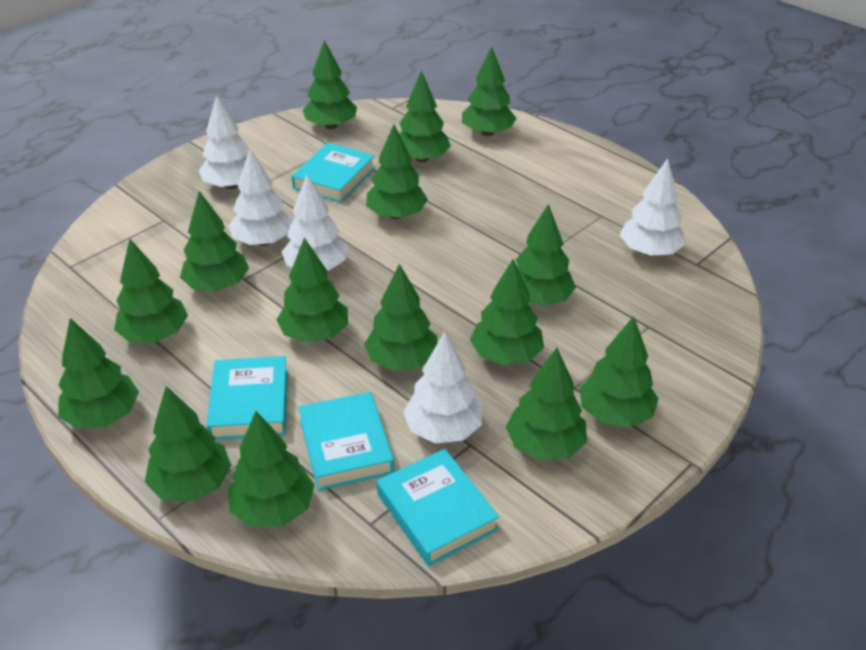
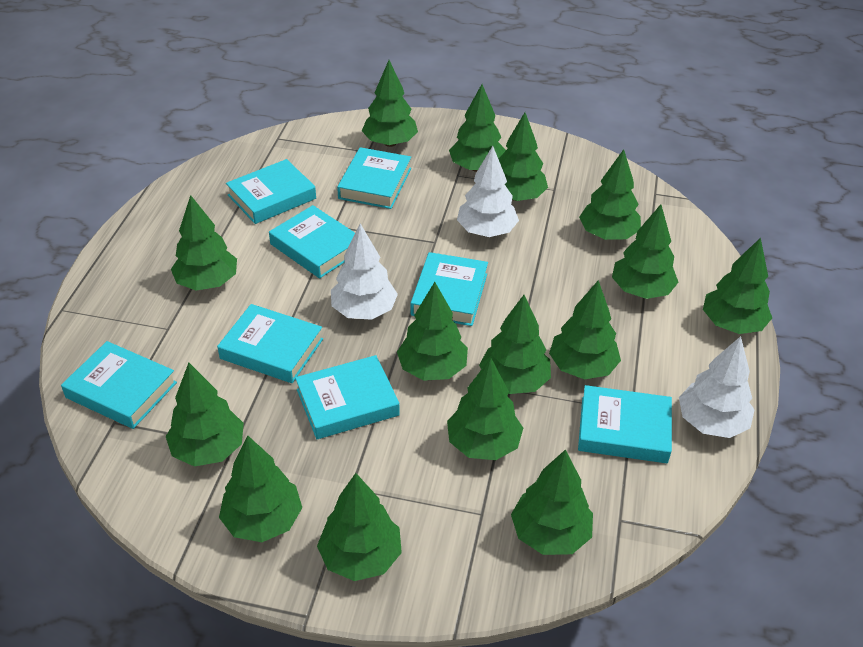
turquoise book: 4 -> 8
white tree: 5 -> 3

